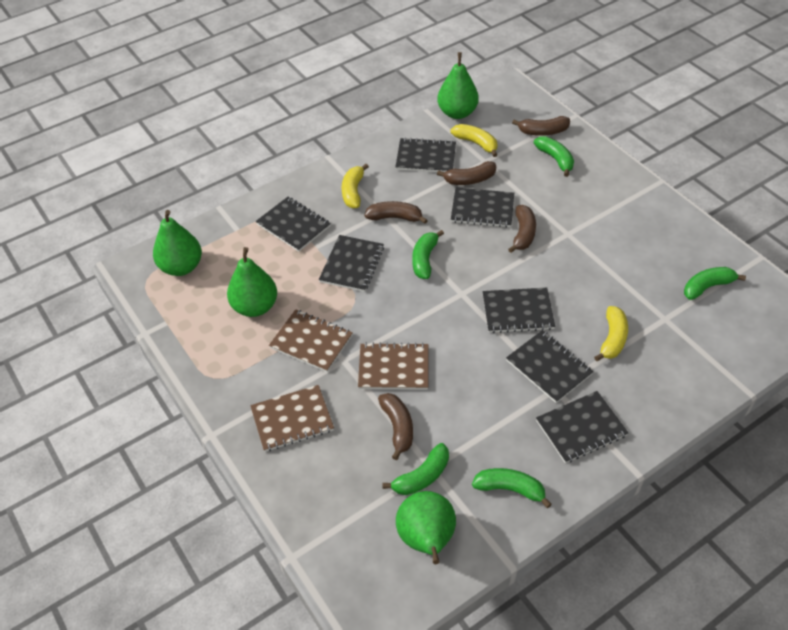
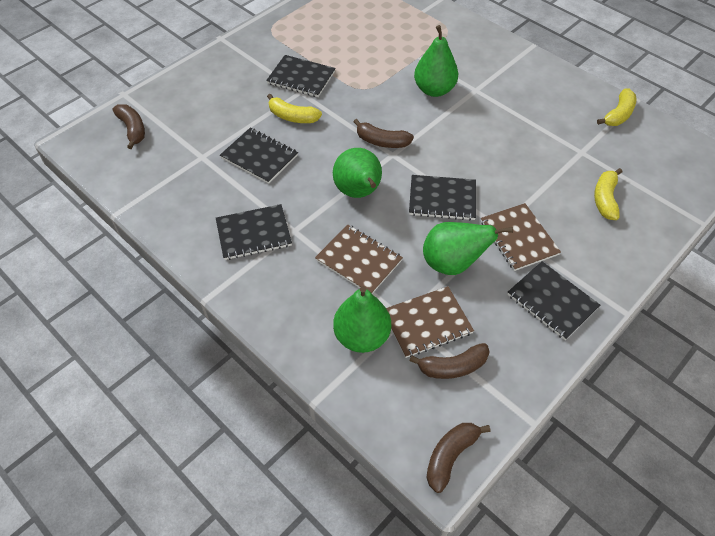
black notebook: 7 -> 5
brown banana: 5 -> 4
green banana: 5 -> 0

